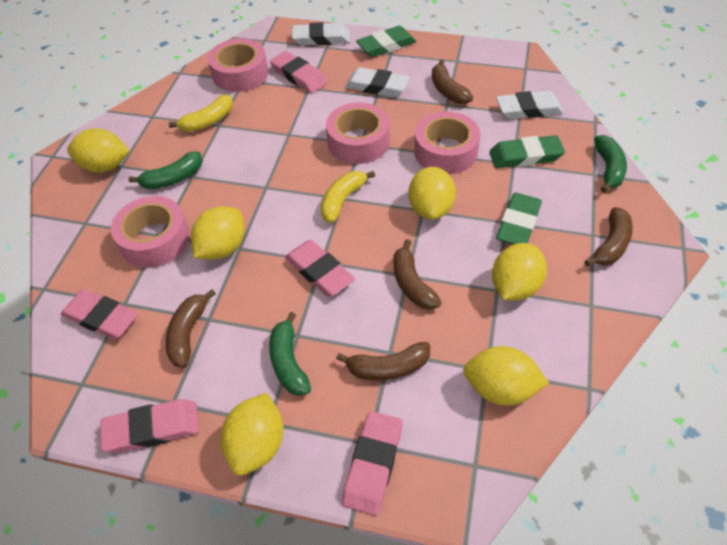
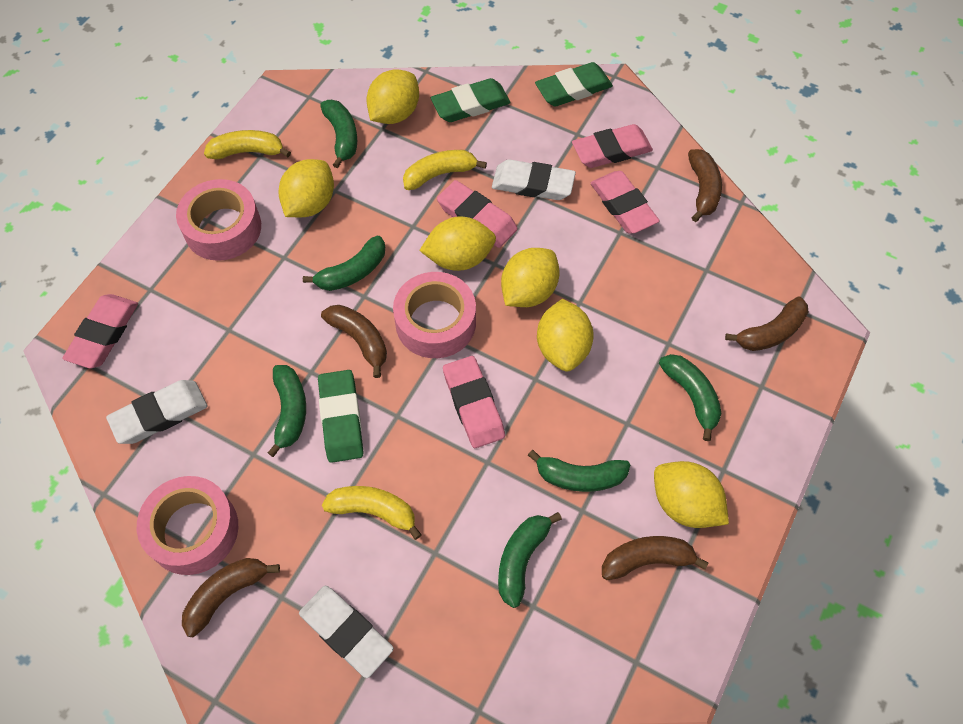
green banana: 3 -> 6
pink tape: 4 -> 3
yellow banana: 2 -> 3

